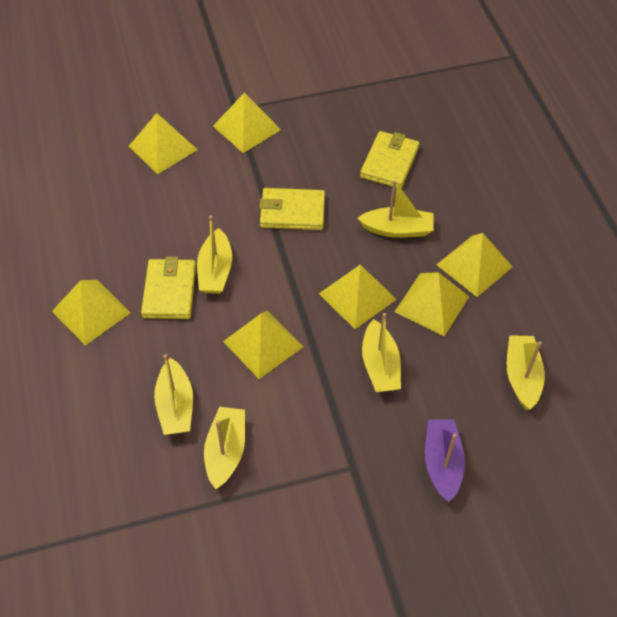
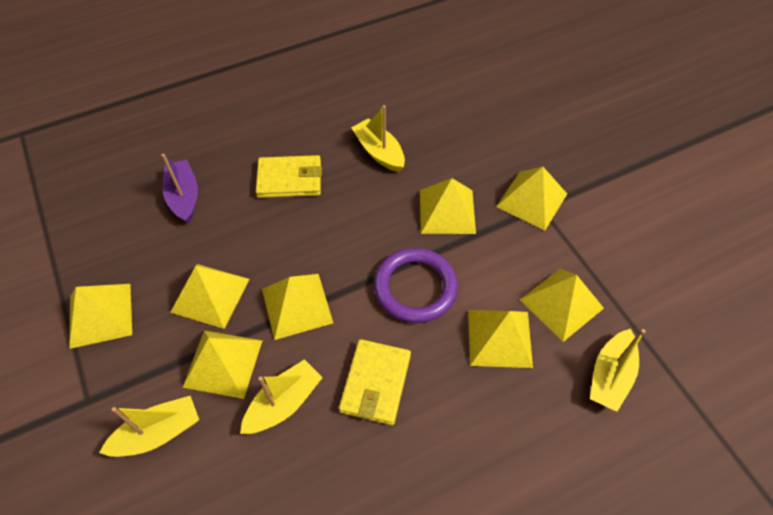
purple ring: 0 -> 1
yellow boat: 6 -> 4
yellow pyramid: 7 -> 8
yellow wallet: 3 -> 2

